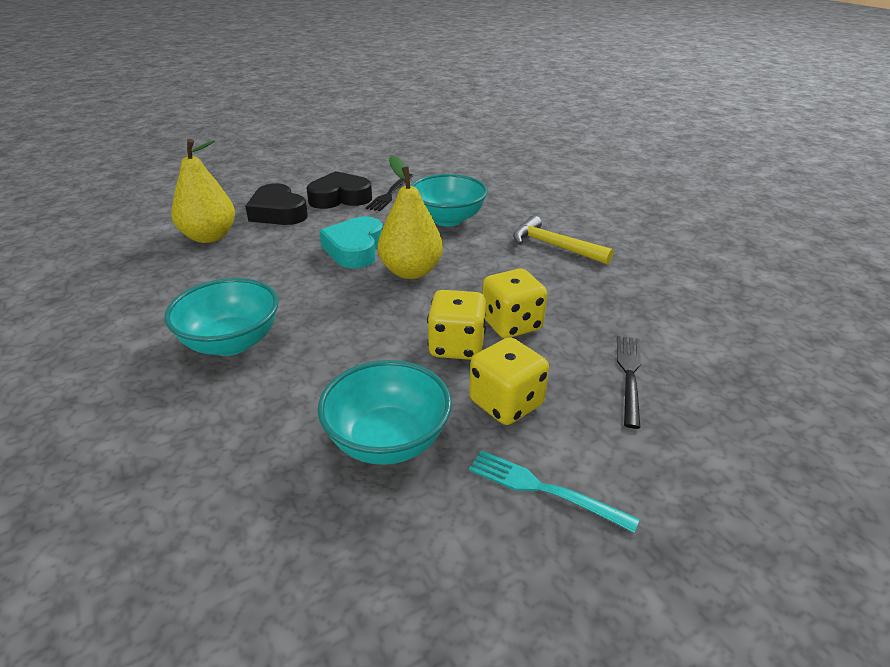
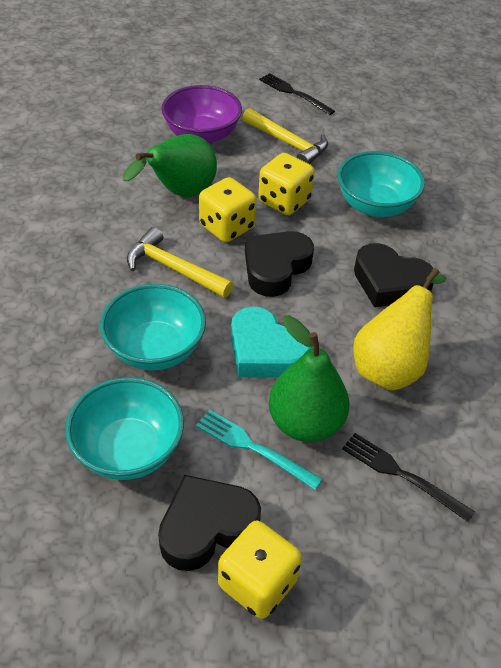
black heart: 2 -> 3
green pear: 0 -> 2
purple bowl: 0 -> 1
yellow hammer: 1 -> 2
yellow pear: 2 -> 1

